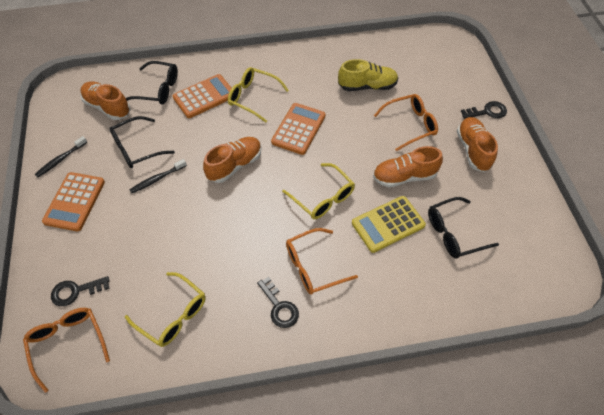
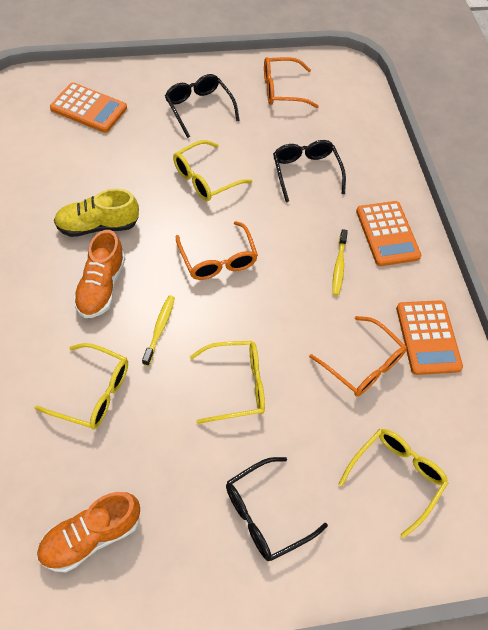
black key: 3 -> 0
black toothbrush: 2 -> 0
orange shoe: 4 -> 2
yellow calculator: 1 -> 0
yellow glasses: 3 -> 4
yellow toothbrush: 0 -> 2

